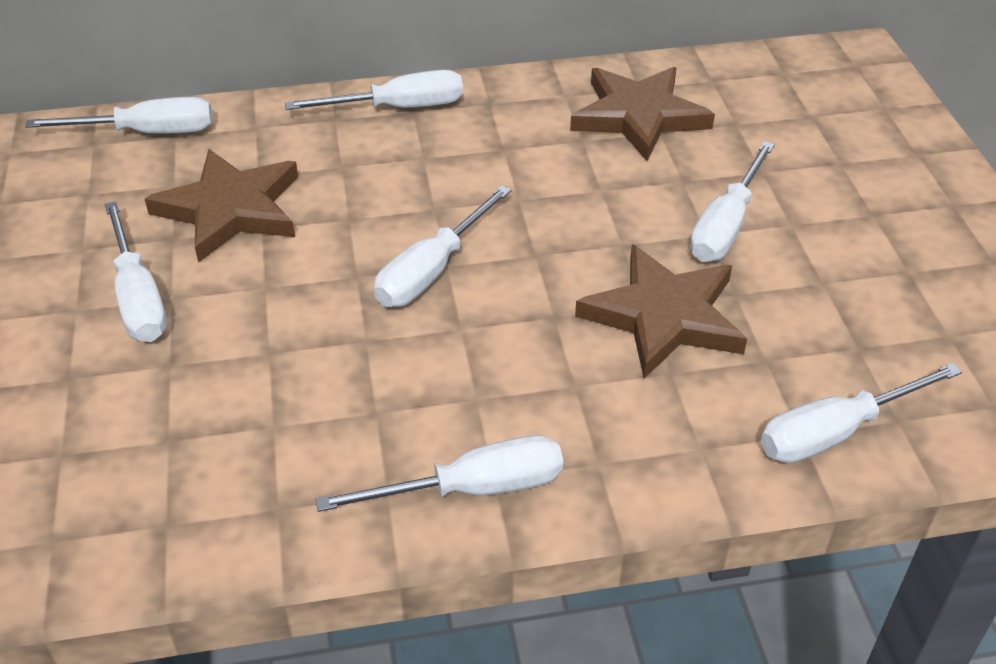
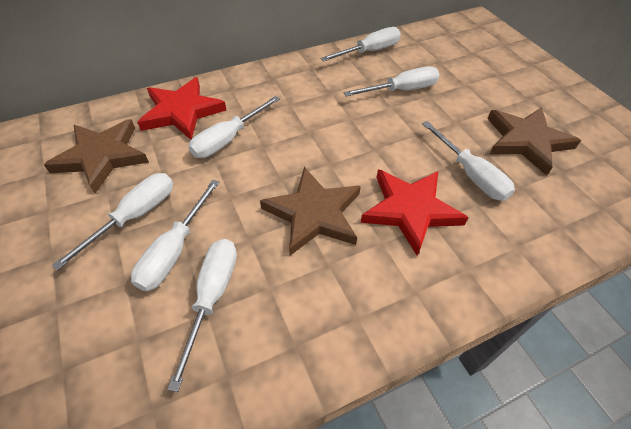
red star: 0 -> 2

